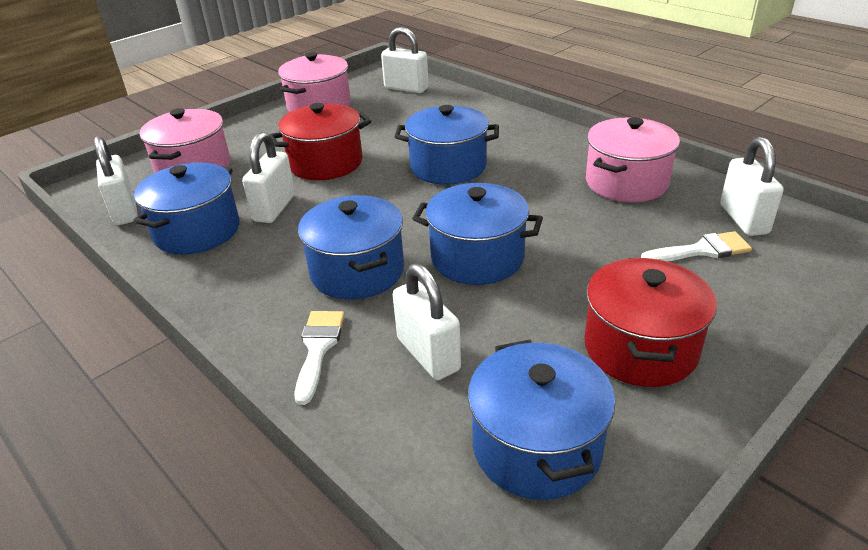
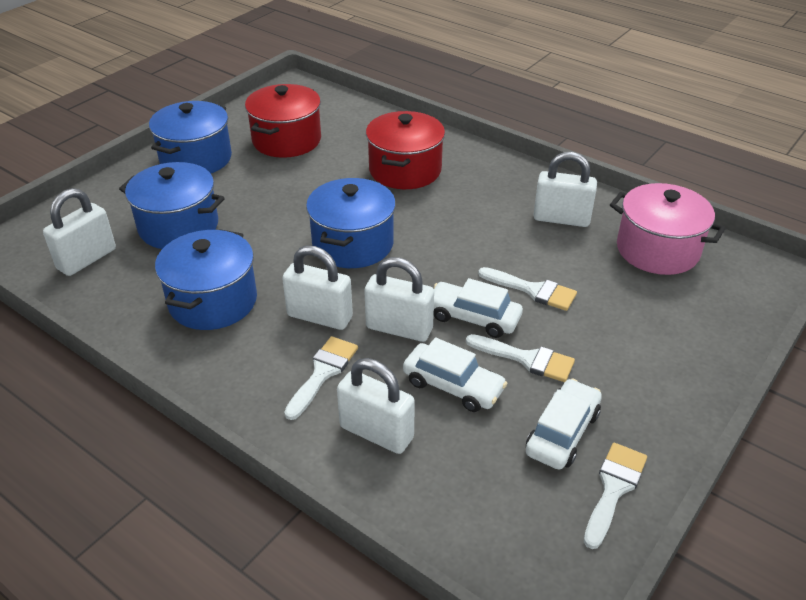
blue pot: 5 -> 4
pink pot: 3 -> 1
white brush: 2 -> 4
white car: 0 -> 3

